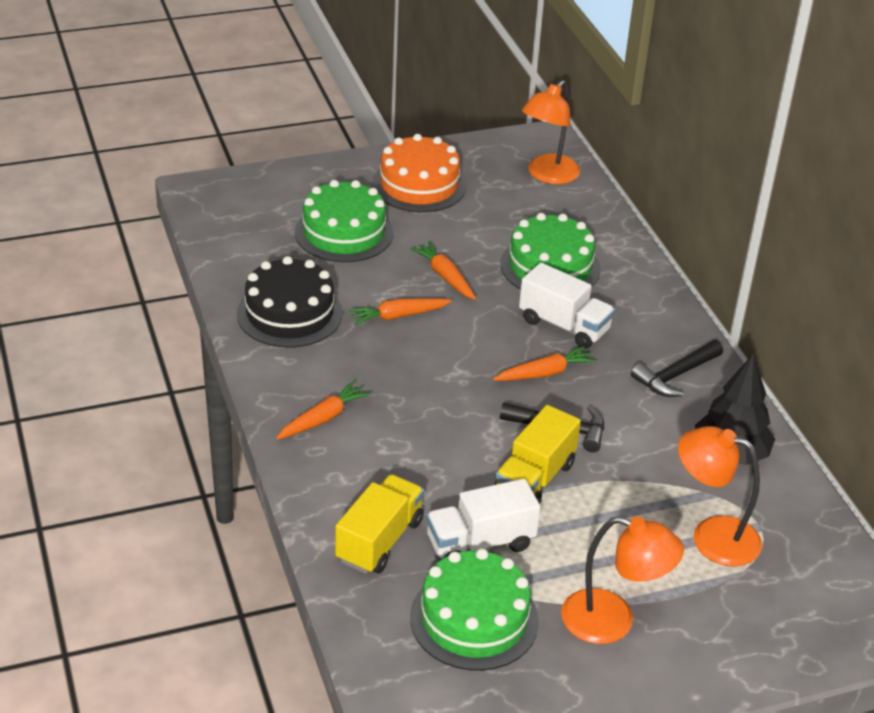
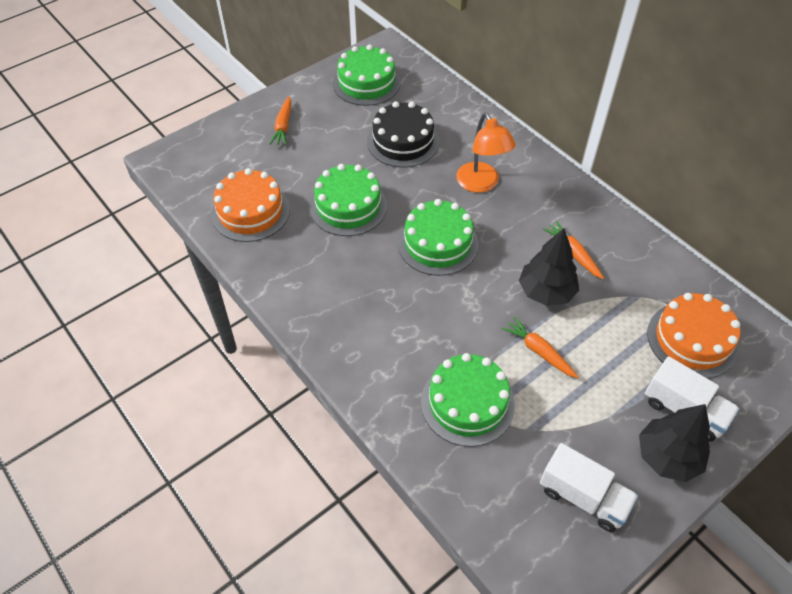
black hammer: 2 -> 0
black tree: 1 -> 2
green cake: 3 -> 4
orange cake: 1 -> 2
orange carrot: 4 -> 3
orange lamp: 3 -> 1
yellow truck: 2 -> 0

